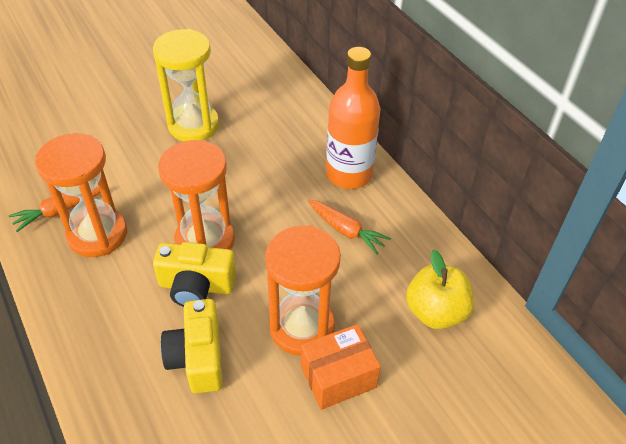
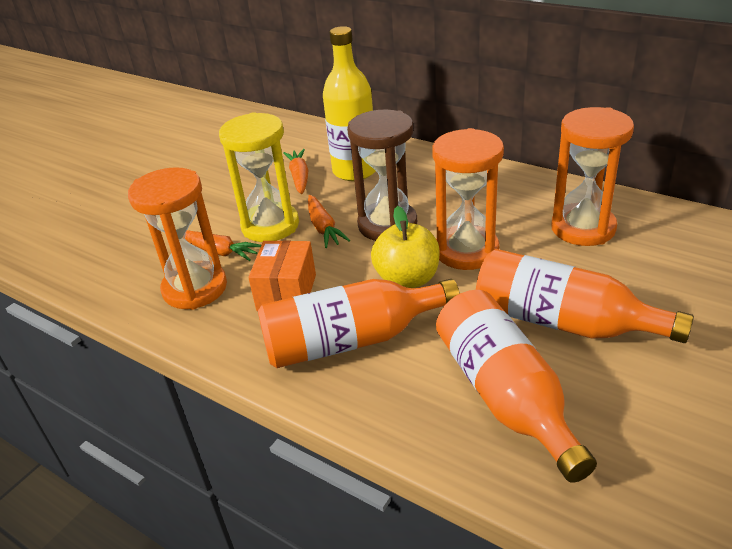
brown hourglass: 0 -> 1
orange bottle: 1 -> 3
orange carrot: 2 -> 3
yellow bottle: 0 -> 1
yellow camera: 2 -> 0

